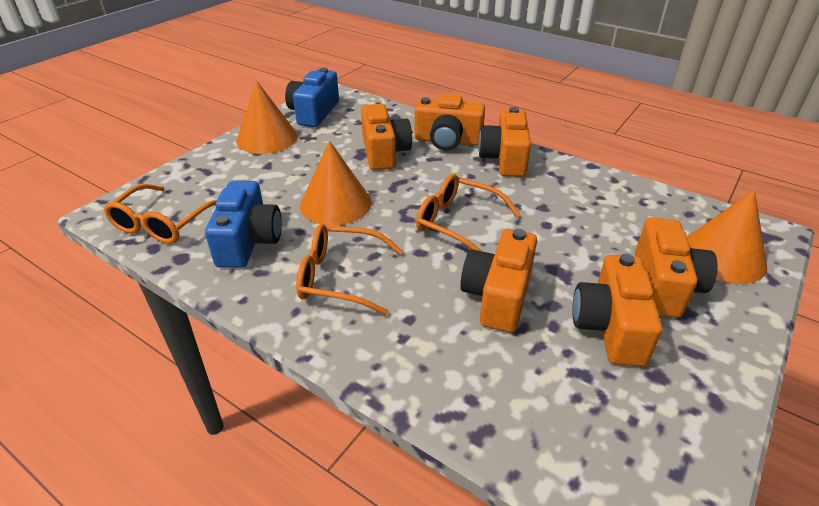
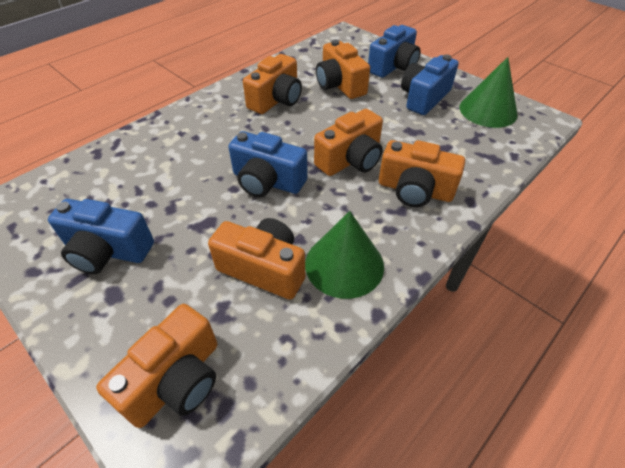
blue camera: 2 -> 4
green cone: 0 -> 2
orange cone: 3 -> 0
orange glasses: 3 -> 0

